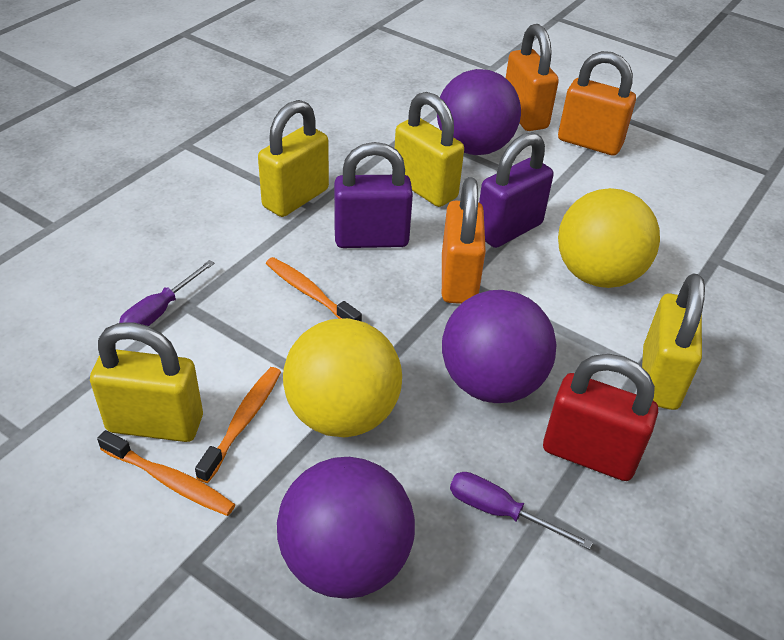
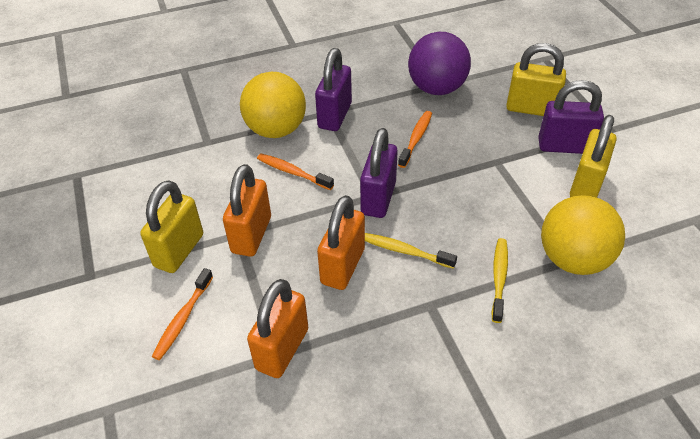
purple ball: 3 -> 1
purple padlock: 2 -> 3
purple screwdriver: 2 -> 0
red padlock: 1 -> 0
yellow padlock: 4 -> 3
yellow toothbrush: 0 -> 2

